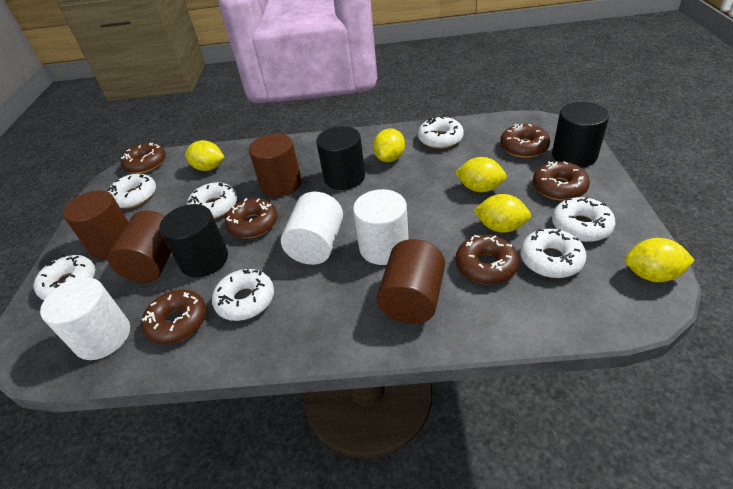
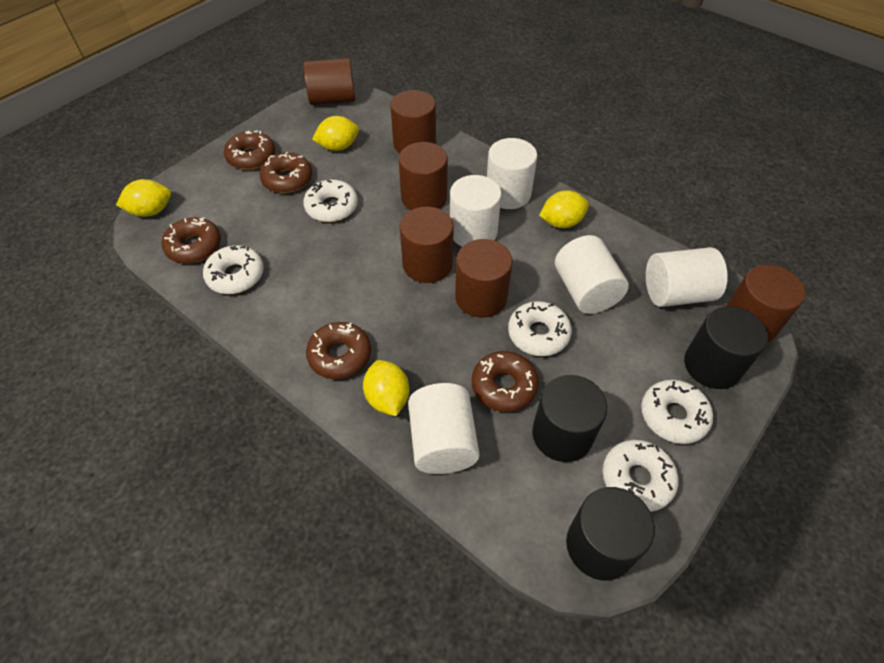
brown cylinder: 4 -> 6
brown donut: 6 -> 5
white cylinder: 3 -> 5
white donut: 7 -> 5
yellow lemon: 5 -> 4

